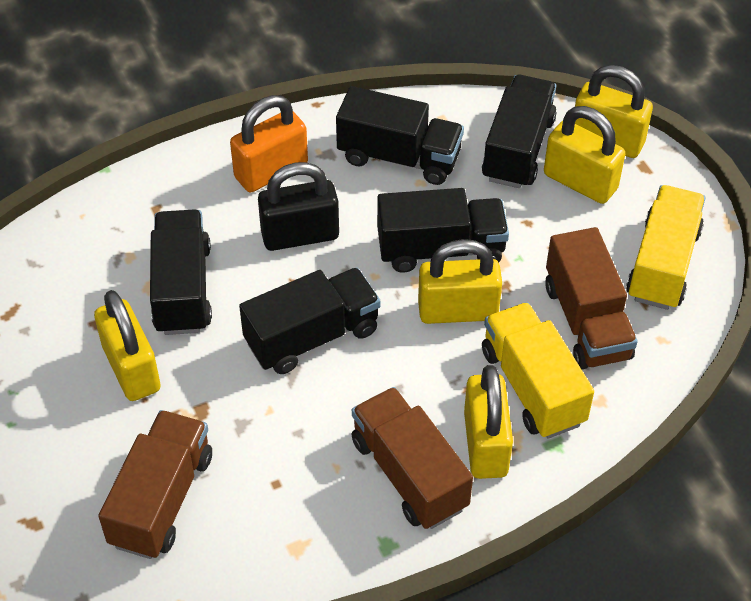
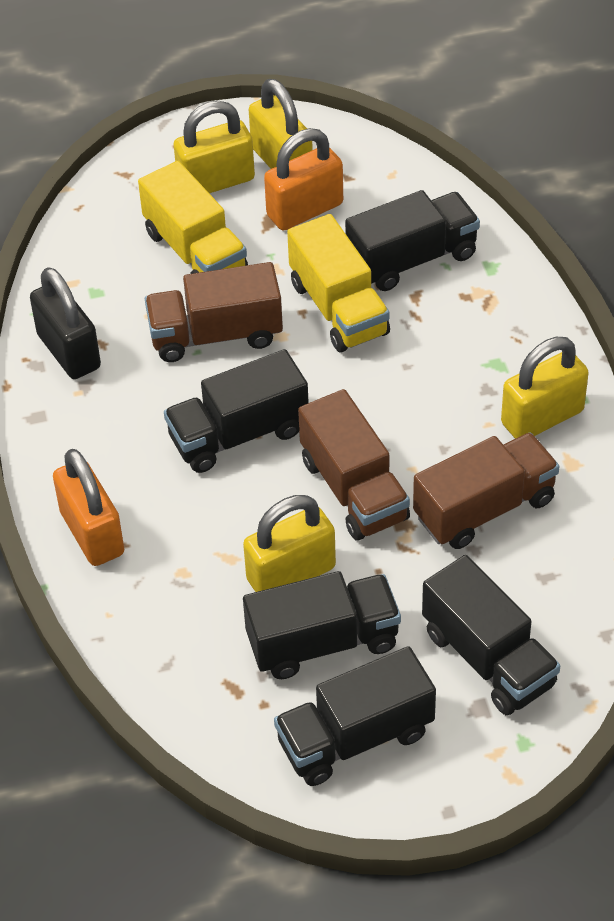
orange padlock: 1 -> 2
yellow padlock: 5 -> 4

